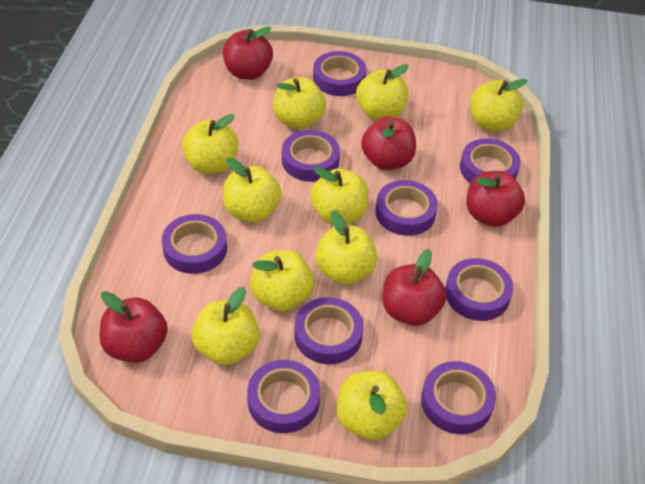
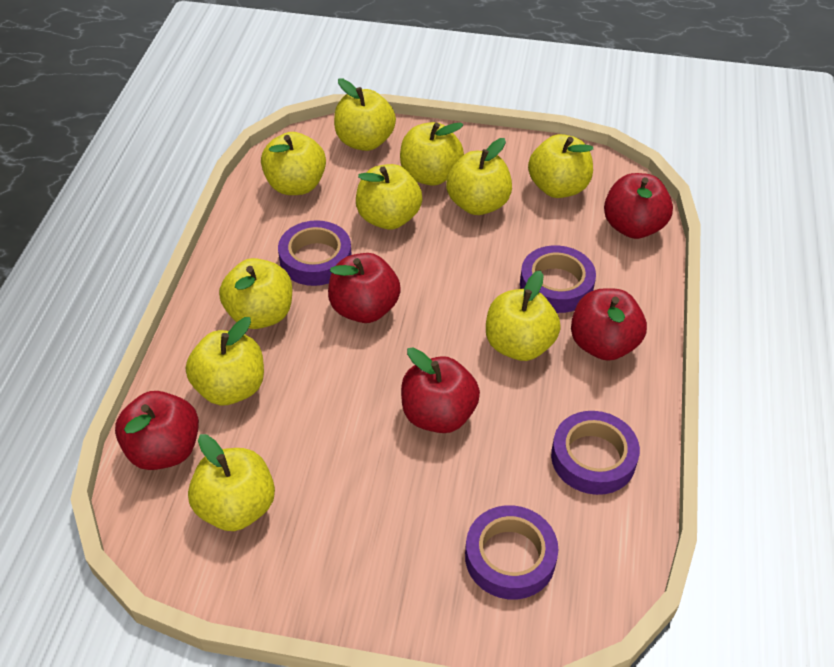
purple tape: 9 -> 4

